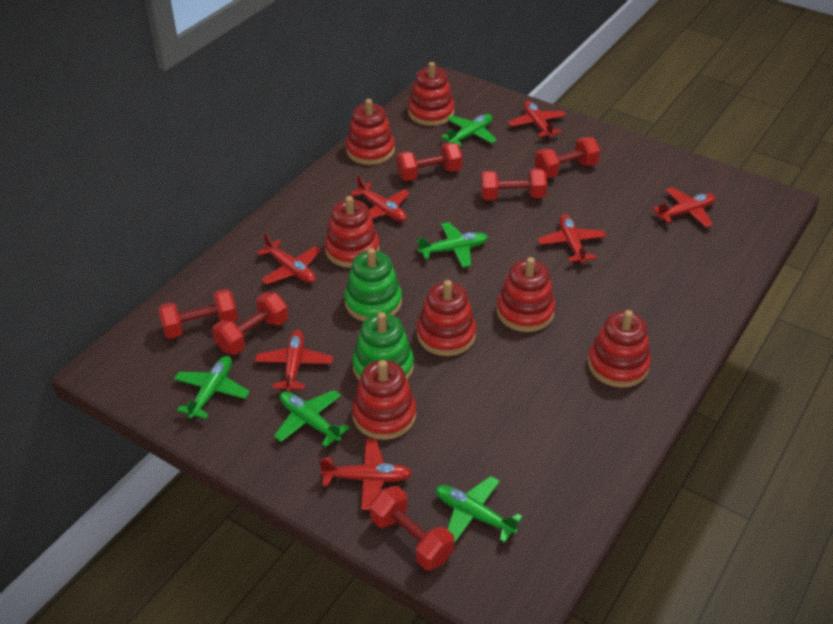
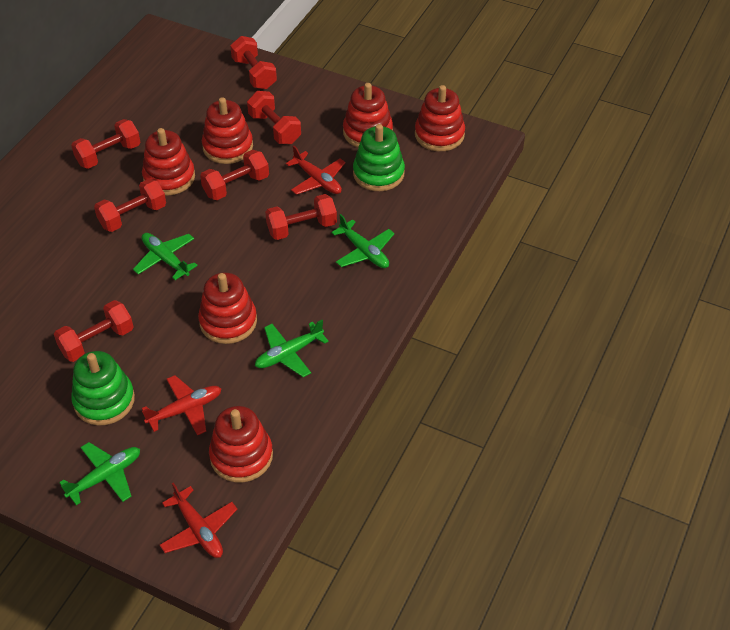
green plane: 5 -> 4
red dumbbell: 6 -> 7
red plane: 7 -> 3
red stacking toy: 7 -> 6

